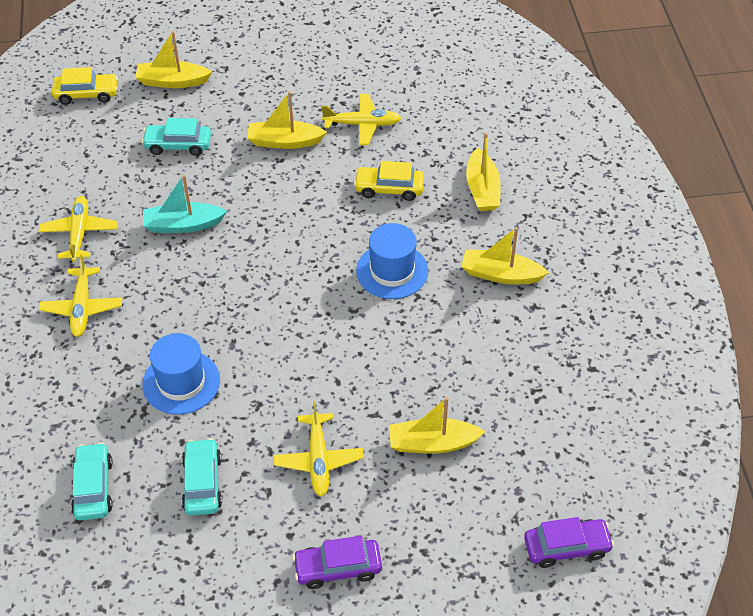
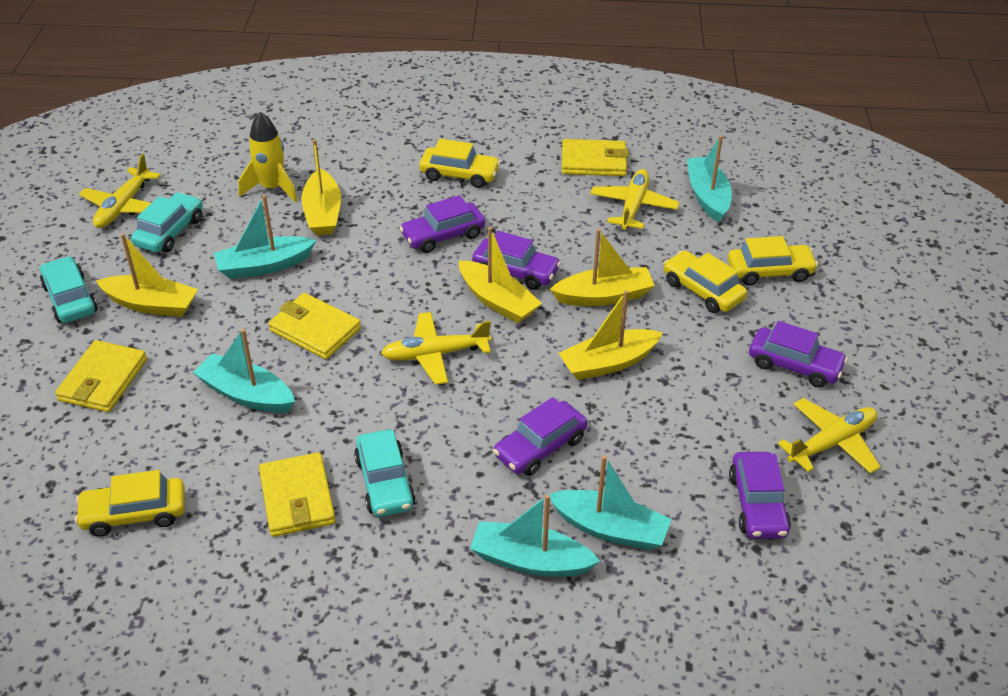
blue hat: 2 -> 0
purple car: 2 -> 5
turquoise boat: 1 -> 5
yellow car: 2 -> 4
yellow rocket: 0 -> 1
yellow wallet: 0 -> 4

